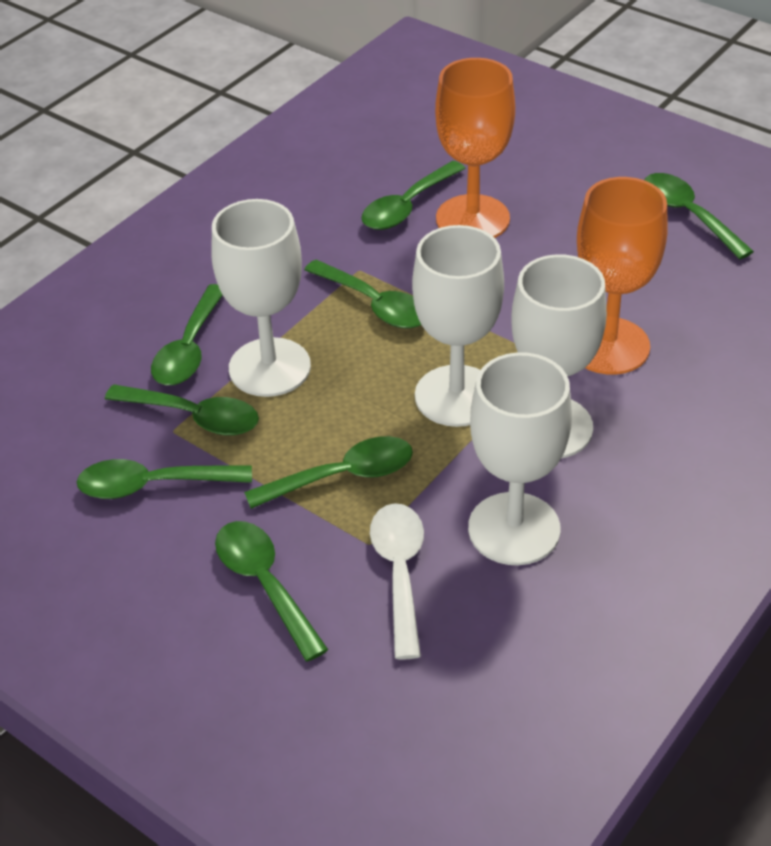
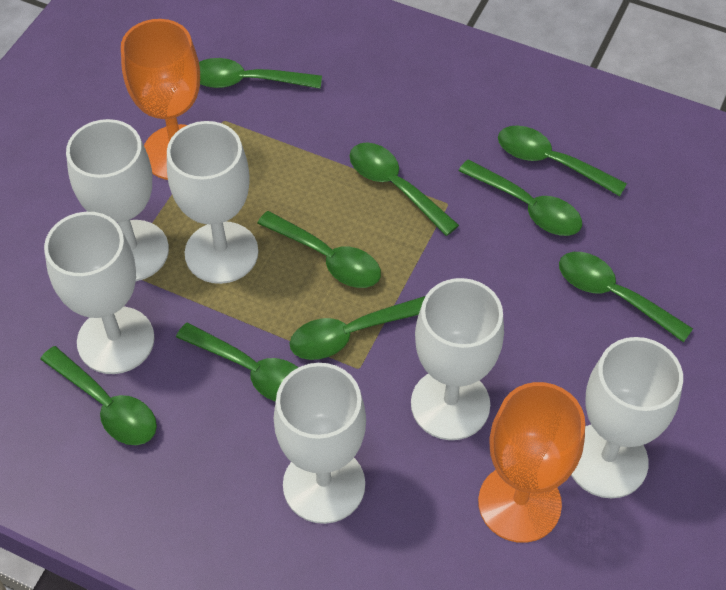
green spoon: 8 -> 9
white goblet: 4 -> 6
white spoon: 1 -> 0

